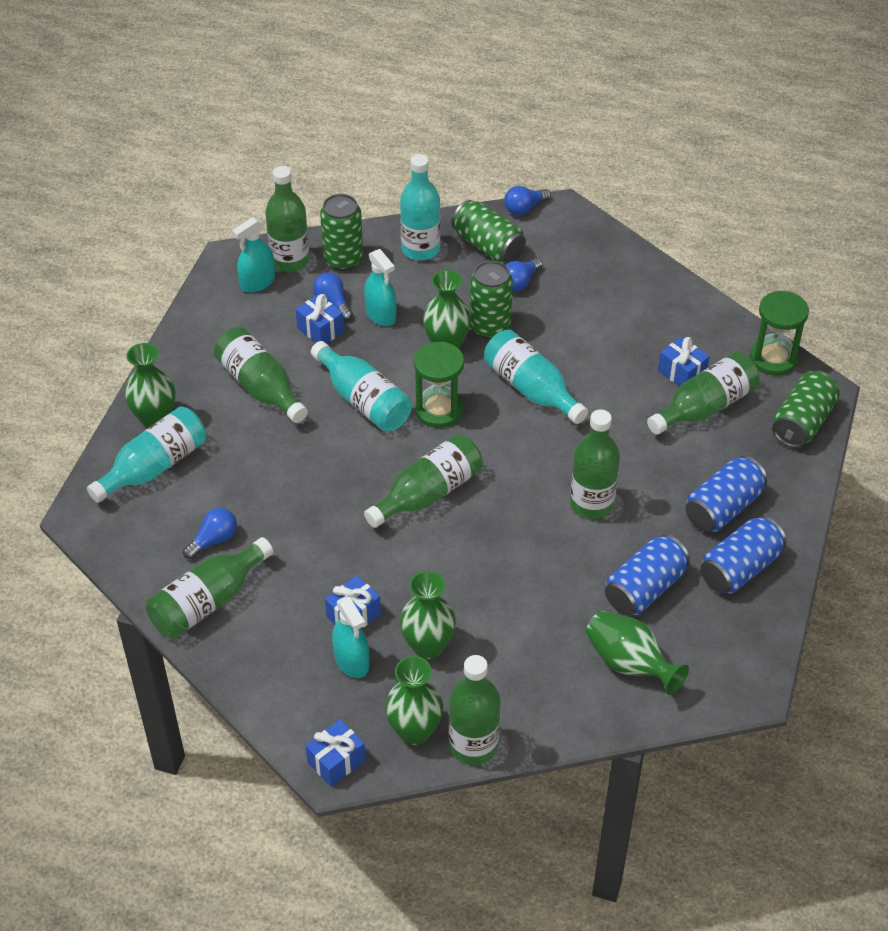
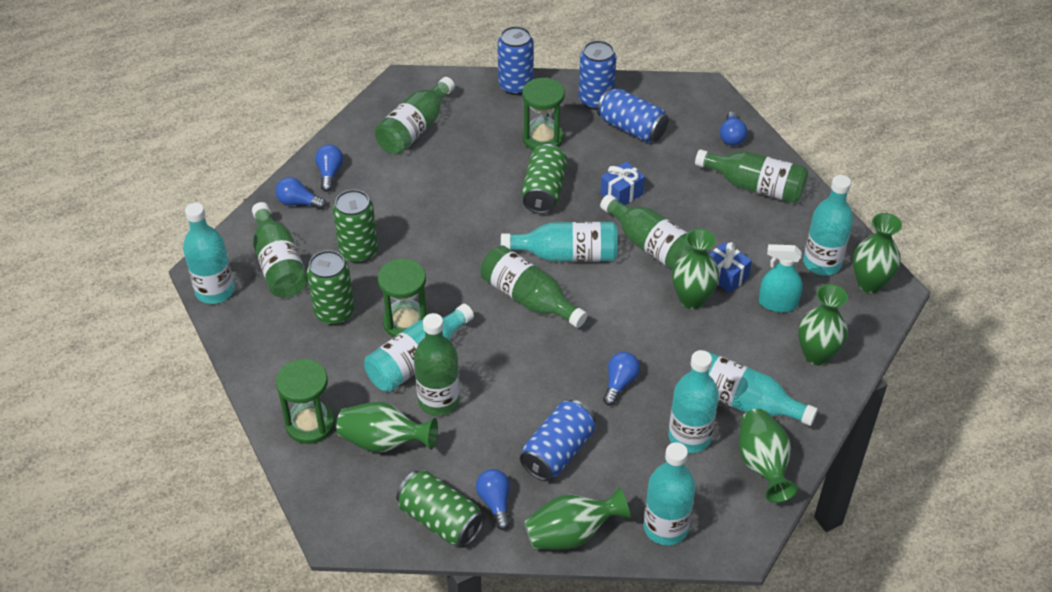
blue can: 3 -> 4
blue gift: 4 -> 2
blue light bulb: 4 -> 5
green bottle: 7 -> 6
green hourglass: 2 -> 3
green vase: 5 -> 6
turquoise bottle: 4 -> 7
turquoise spray bottle: 3 -> 1

